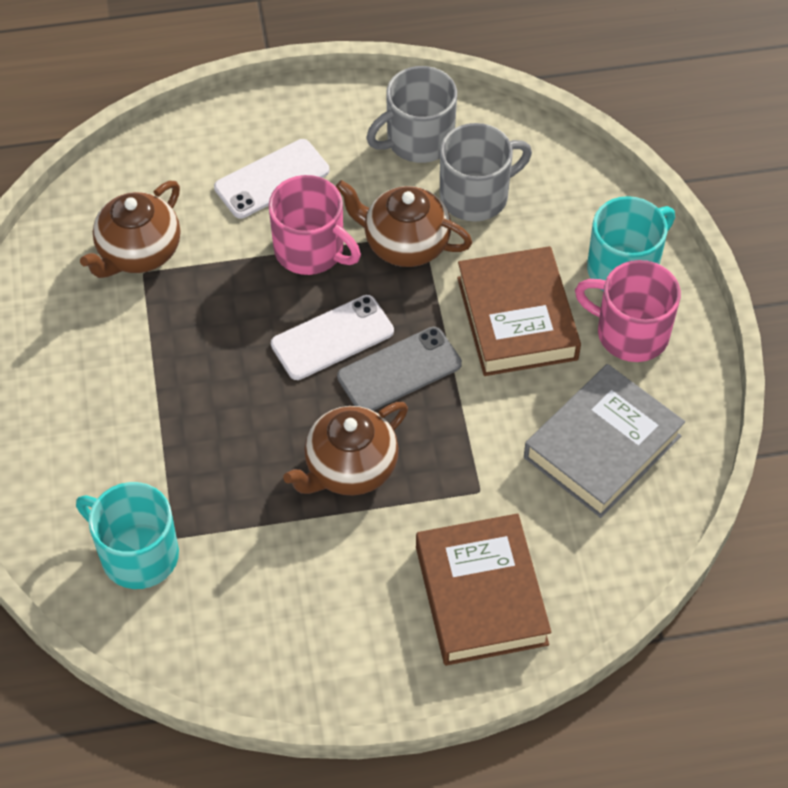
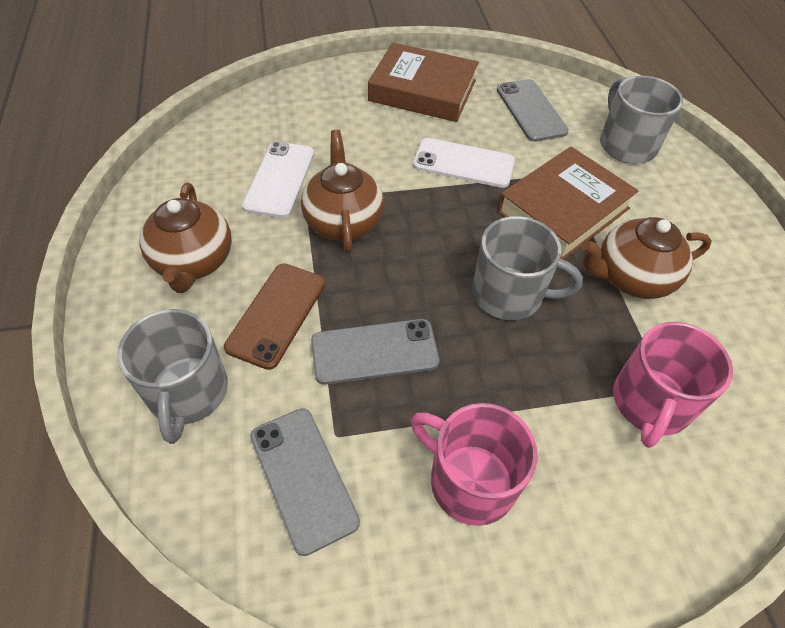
brown phone: 0 -> 1
grey book: 1 -> 0
grey mug: 2 -> 3
grey phone: 1 -> 3
turquoise mug: 2 -> 0

